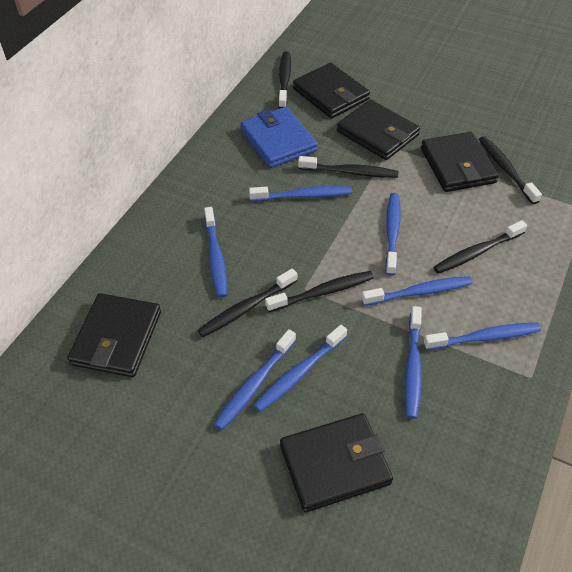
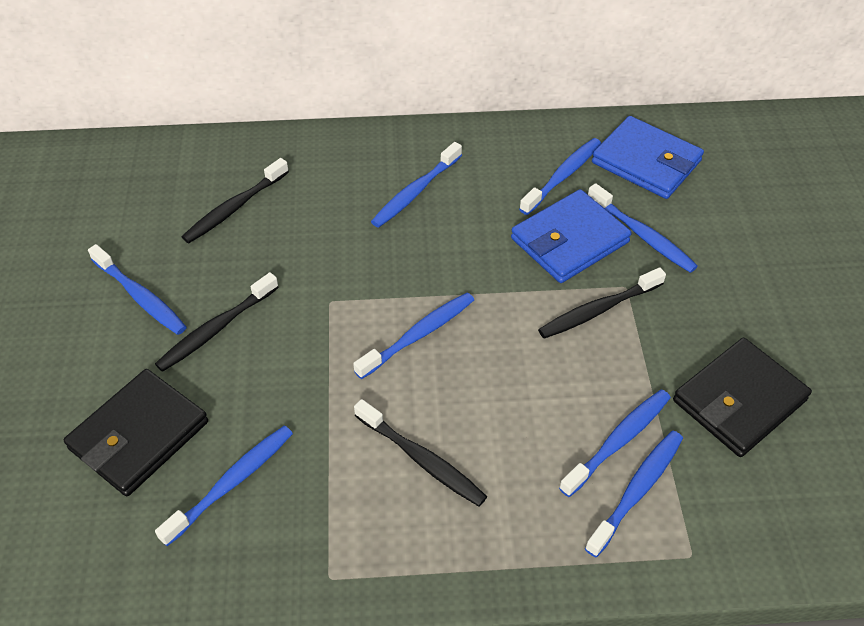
black toothbrush: 6 -> 4
black wallet: 5 -> 2
blue wallet: 1 -> 2

